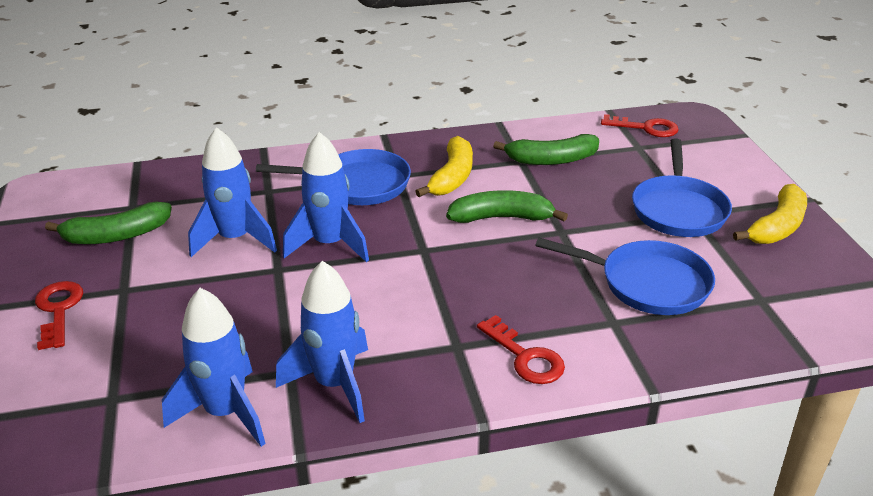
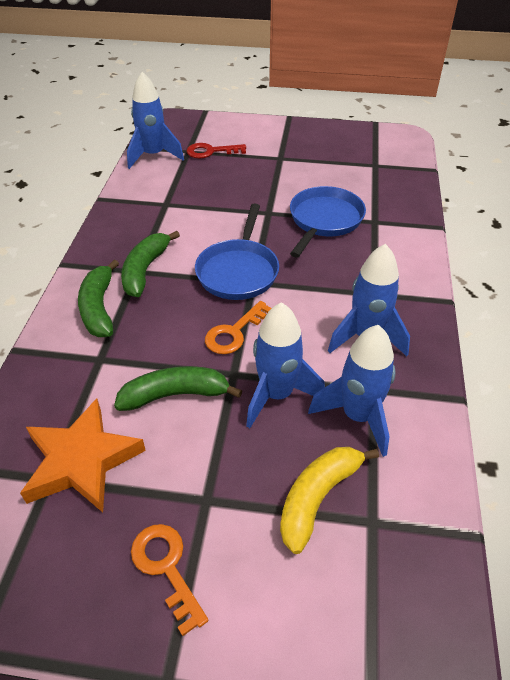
blue pan: 3 -> 2
orange key: 0 -> 2
orange star: 0 -> 1
red key: 3 -> 1
yellow banana: 2 -> 1

